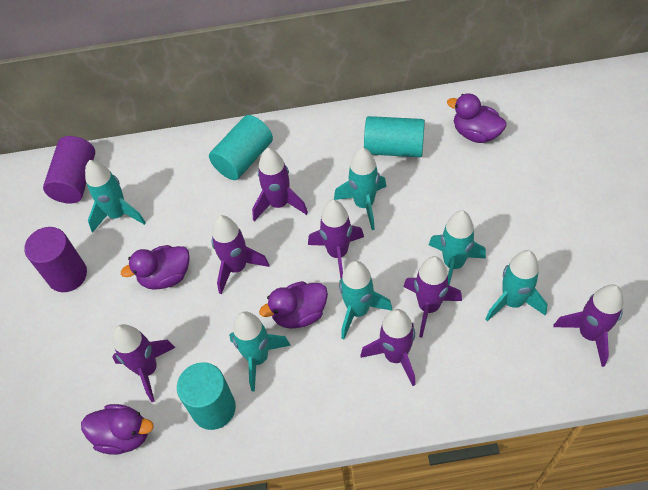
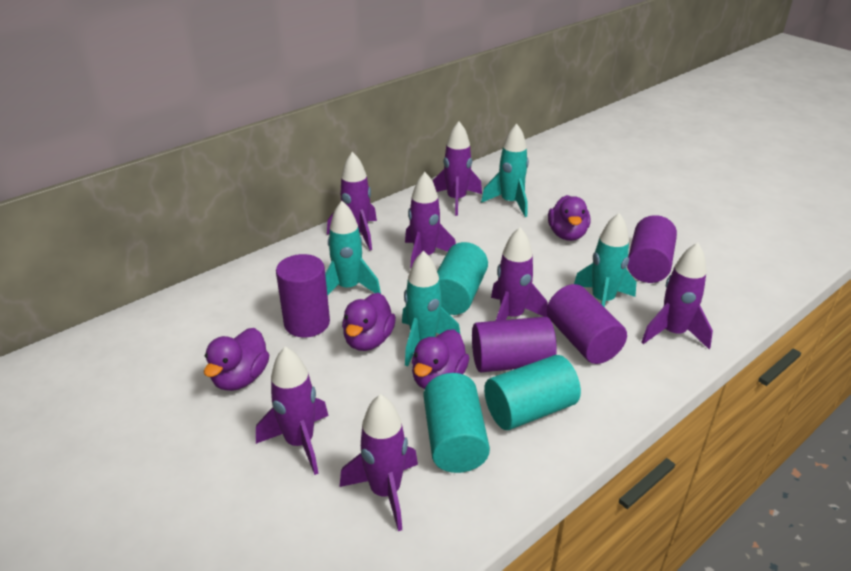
purple cylinder: 2 -> 4
turquoise rocket: 6 -> 4

